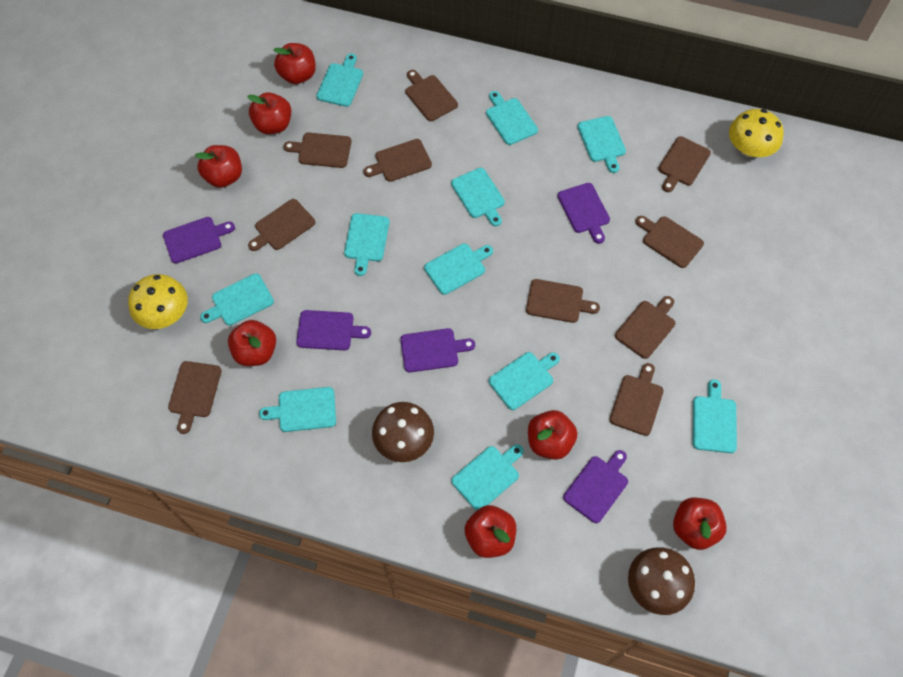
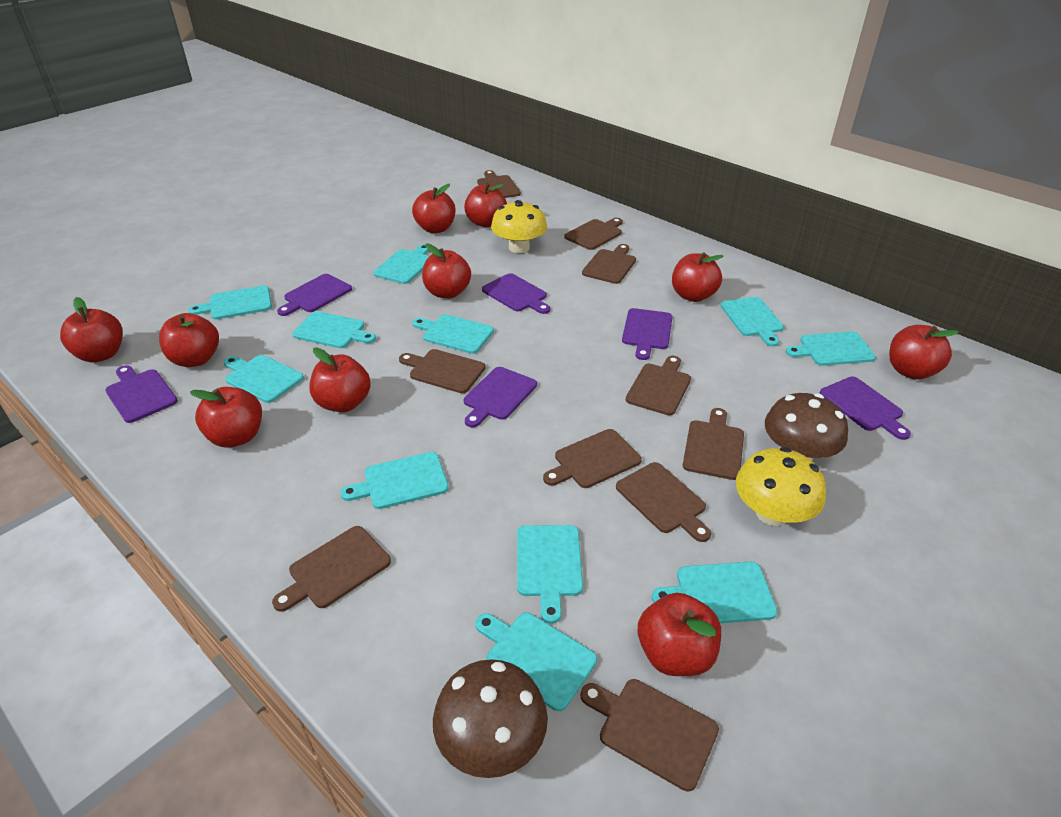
purple cutting board: 5 -> 6
red apple: 7 -> 10

